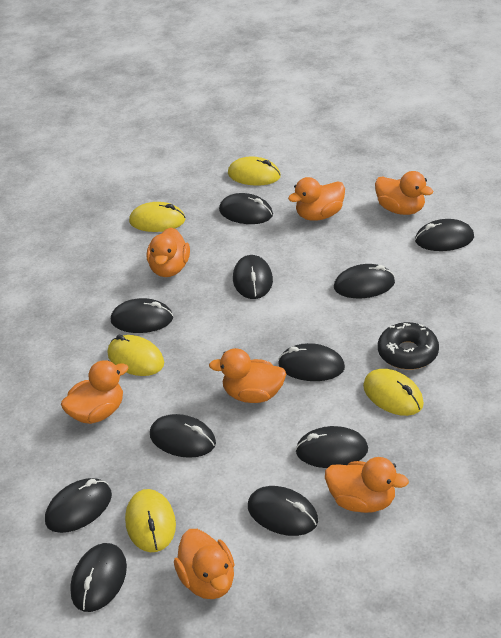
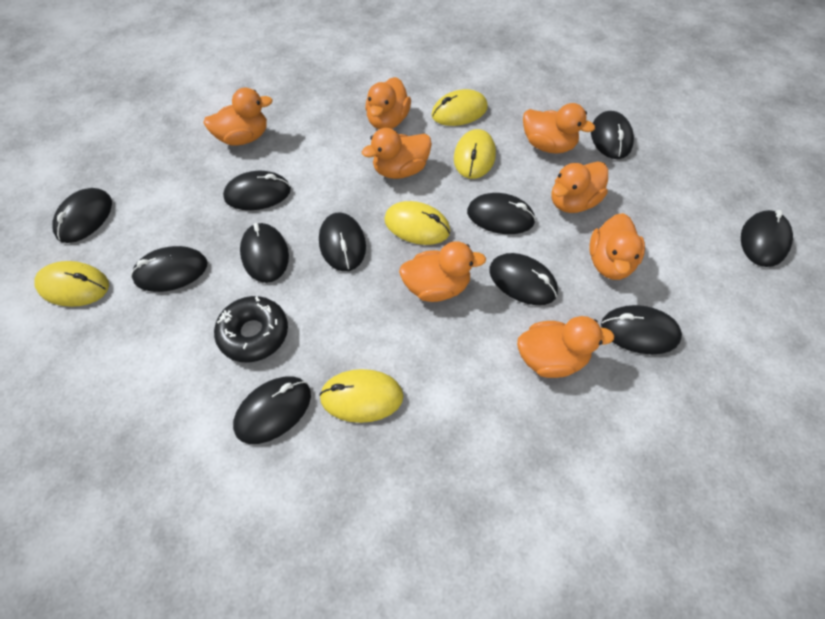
orange duck: 7 -> 8

